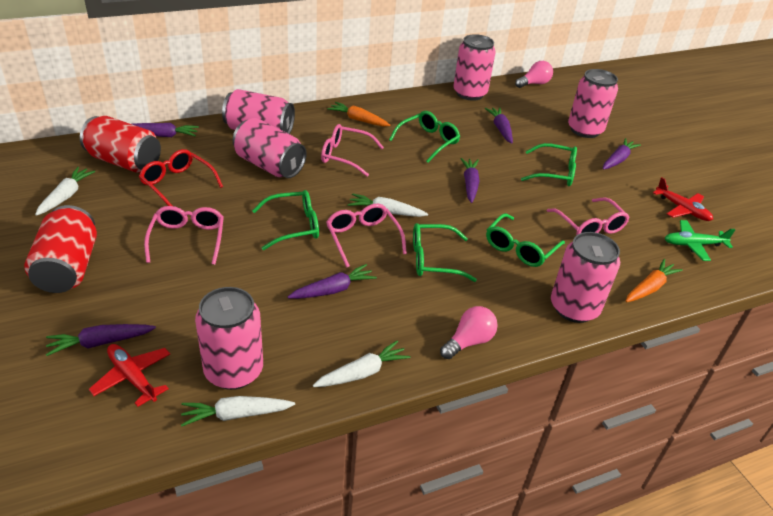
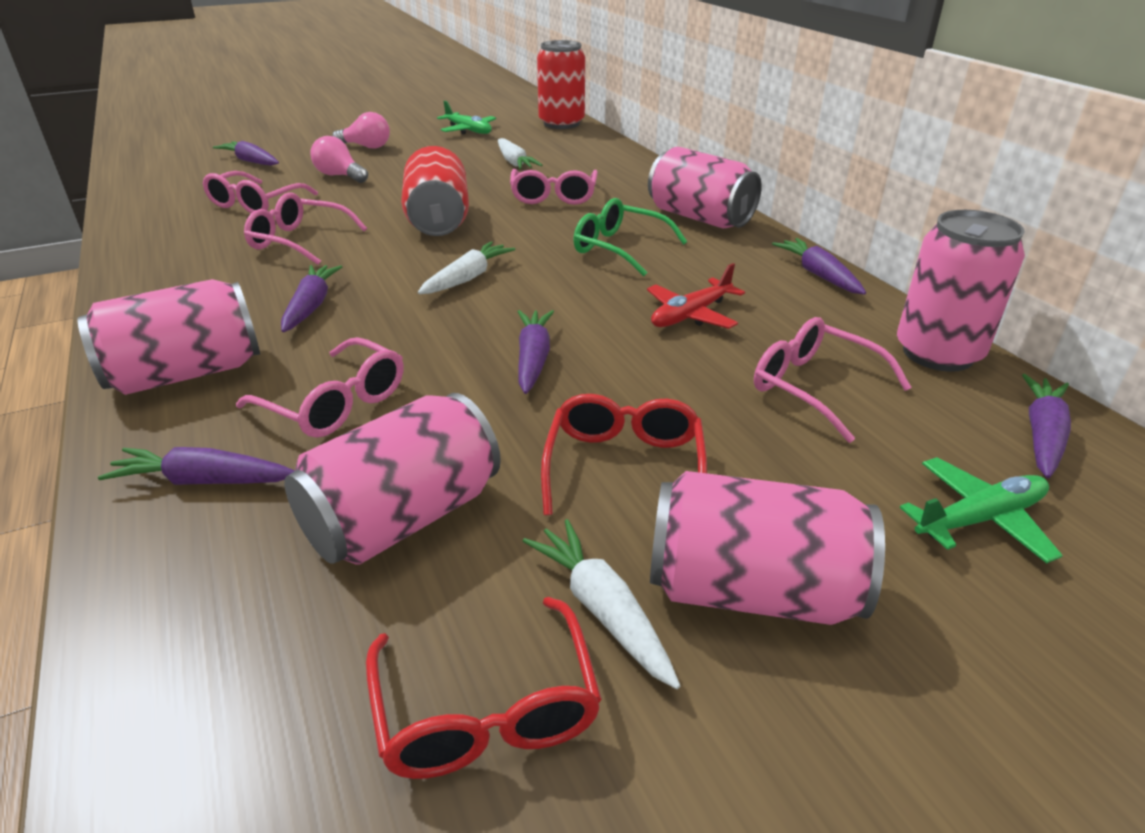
green glasses: 5 -> 1
green plane: 1 -> 2
orange carrot: 2 -> 0
pink can: 6 -> 5
pink glasses: 4 -> 5
red glasses: 1 -> 2
red plane: 2 -> 1
white carrot: 4 -> 3

